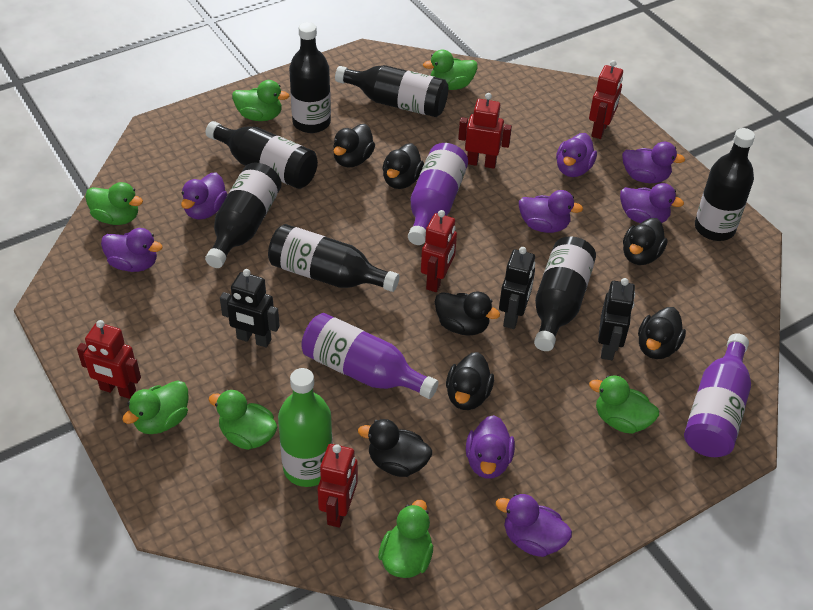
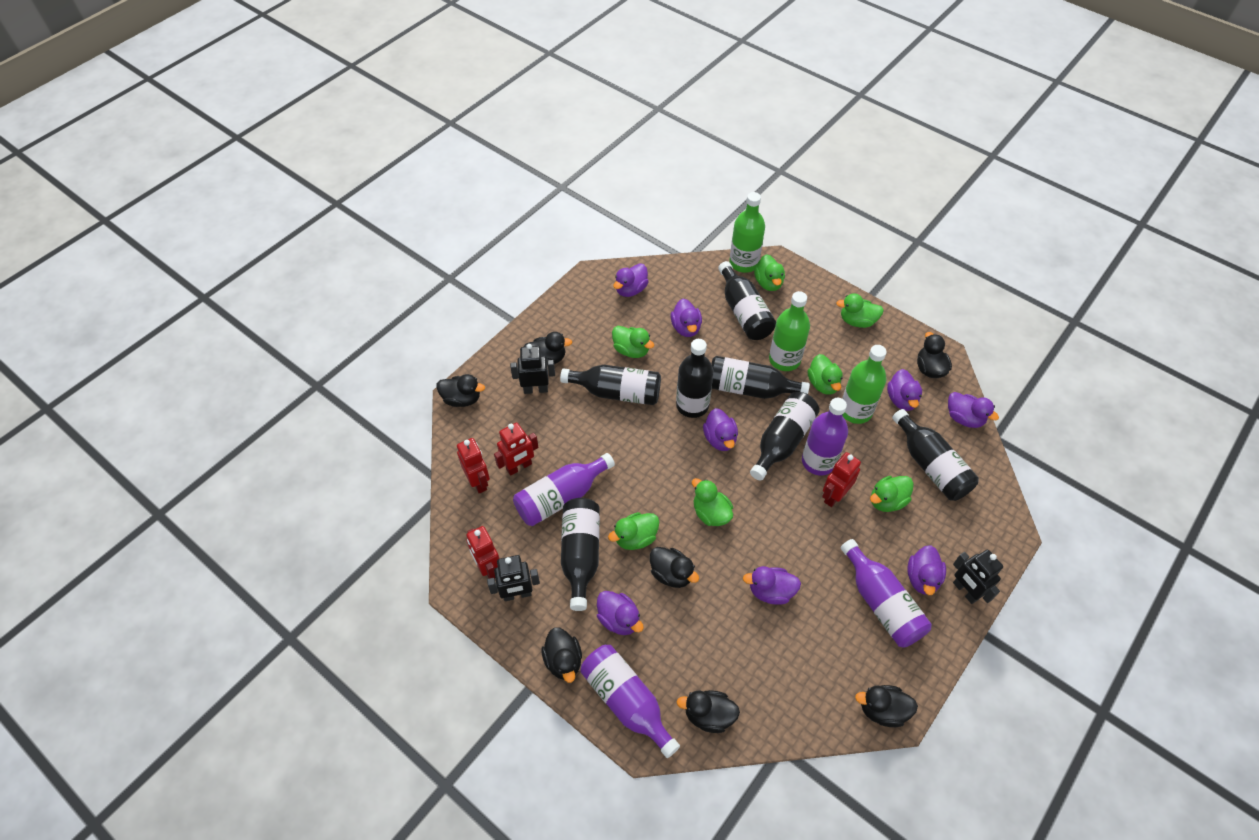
green bottle: 1 -> 3
purple bottle: 3 -> 4
red robot: 5 -> 4

